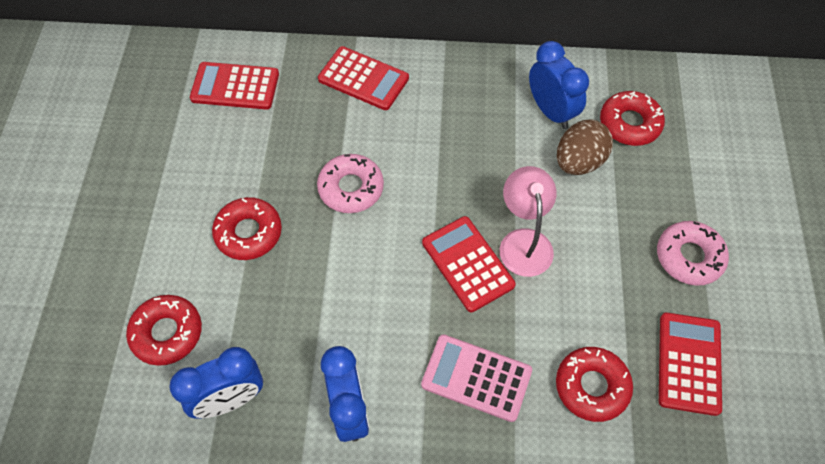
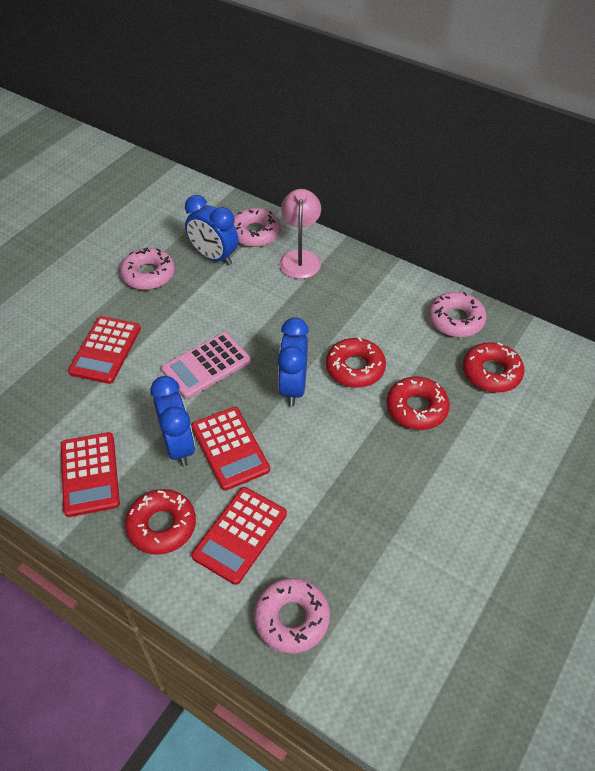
brown egg: 1 -> 0
pink donut: 2 -> 4

